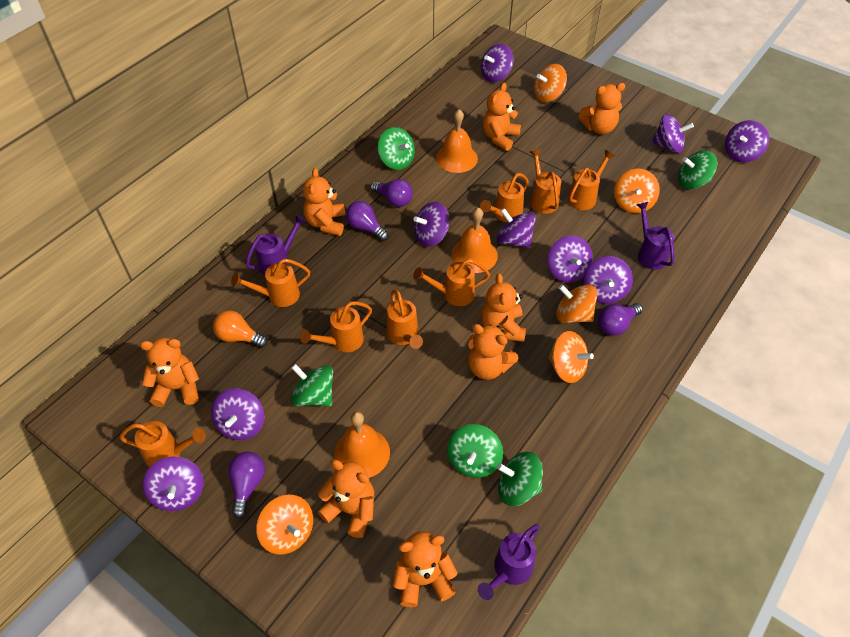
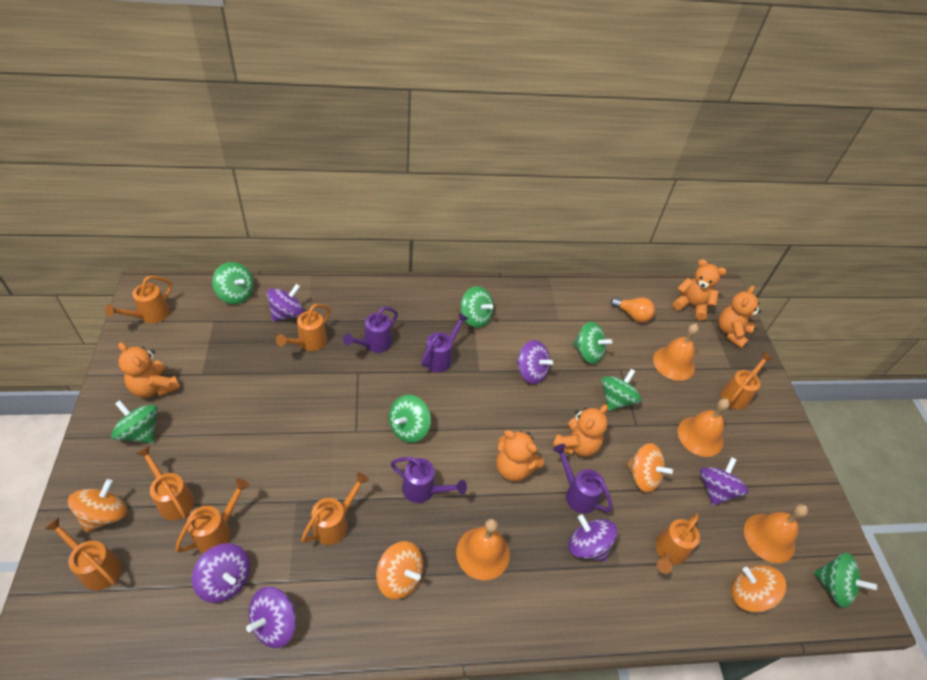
green spinning top: 5 -> 7
orange bell: 3 -> 4
orange spinning top: 5 -> 4
orange teddy bear: 8 -> 5
purple light bulb: 4 -> 0
purple spinning top: 9 -> 6
purple watering can: 3 -> 4

